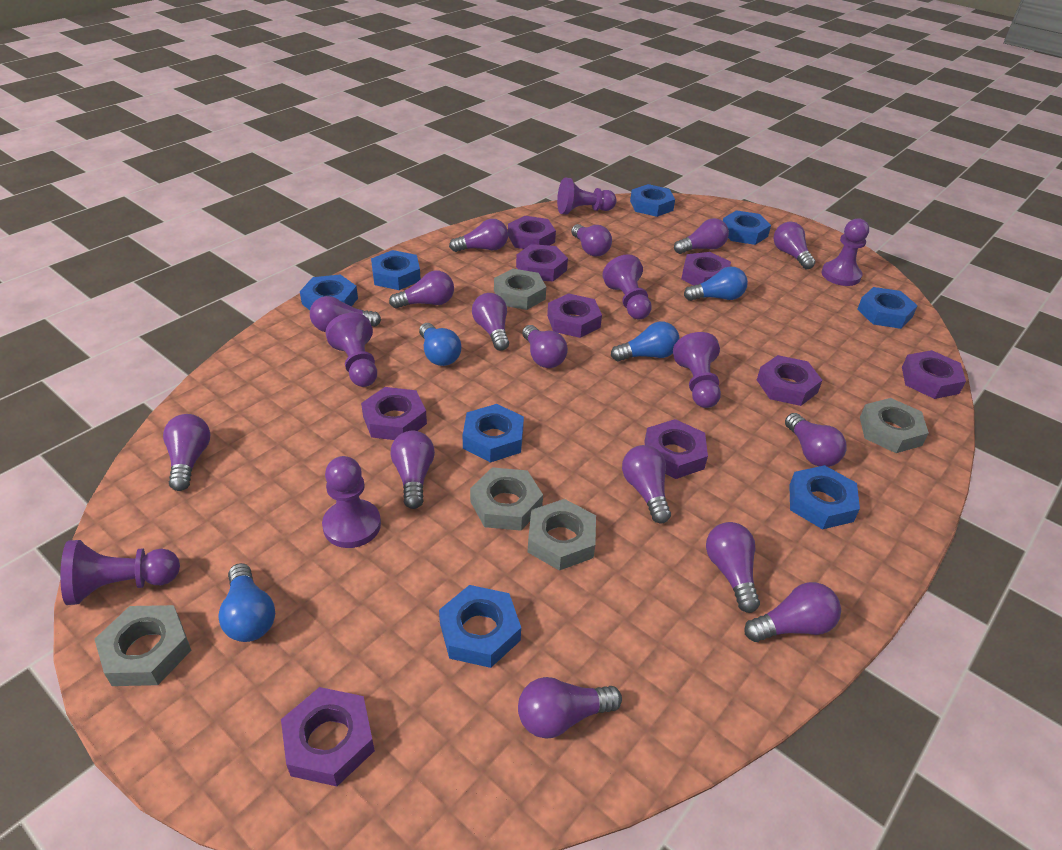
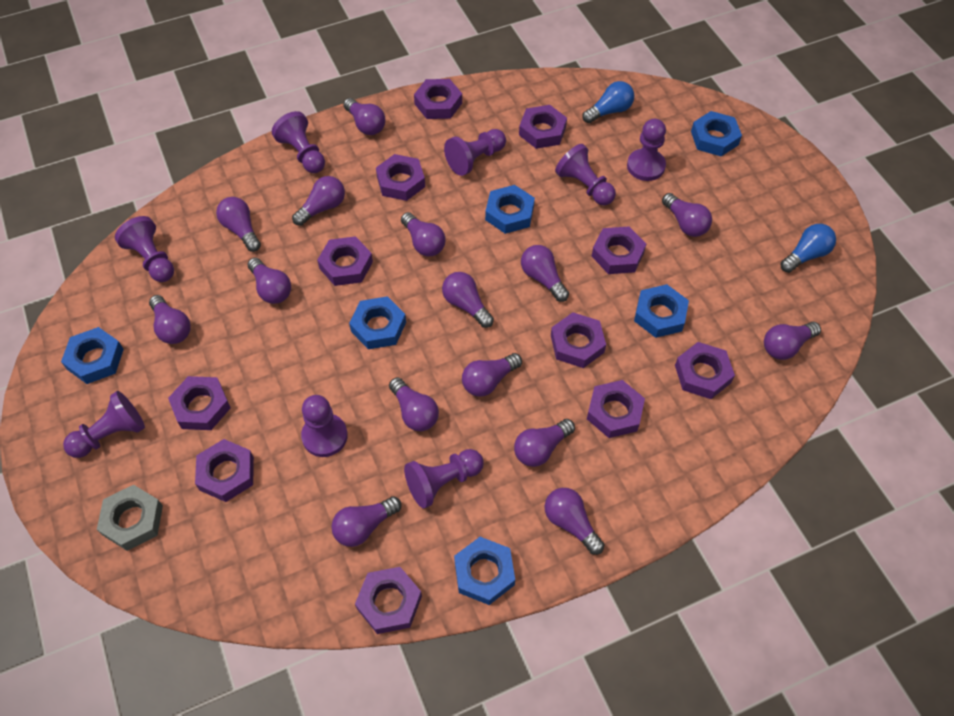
blue light bulb: 4 -> 2
blue nut: 8 -> 6
grey nut: 5 -> 1
purple nut: 9 -> 11
purple pawn: 7 -> 8

